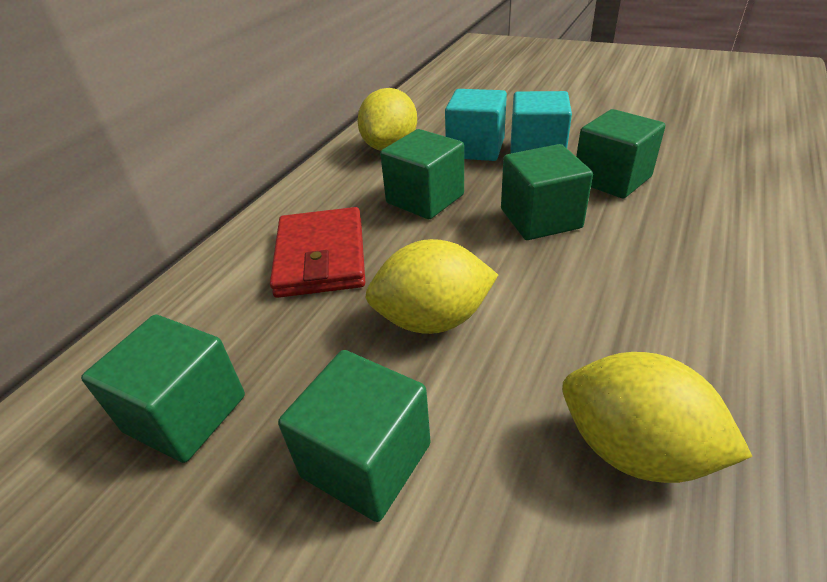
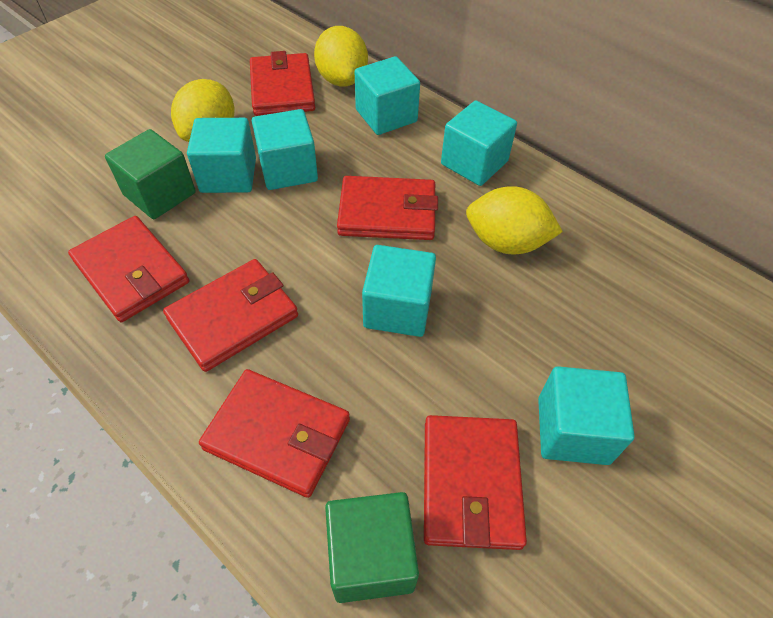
green cube: 5 -> 2
red wallet: 1 -> 6
turquoise cube: 2 -> 6

